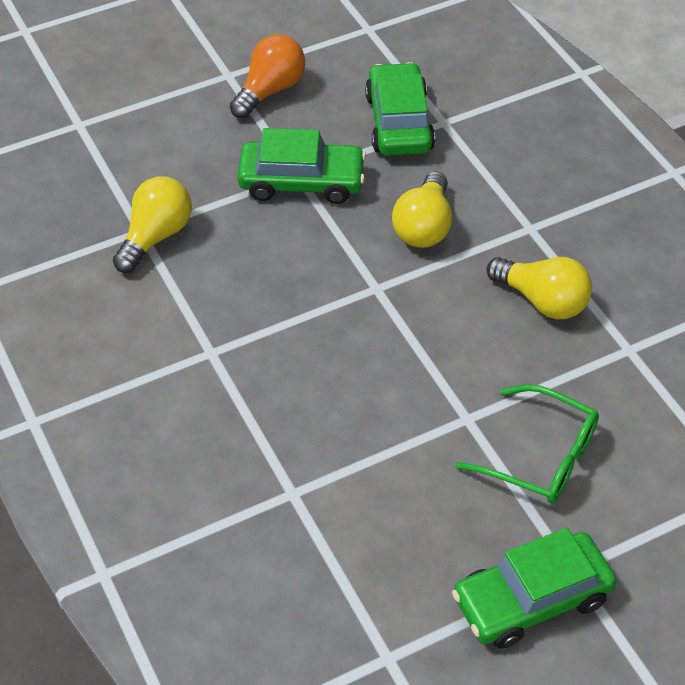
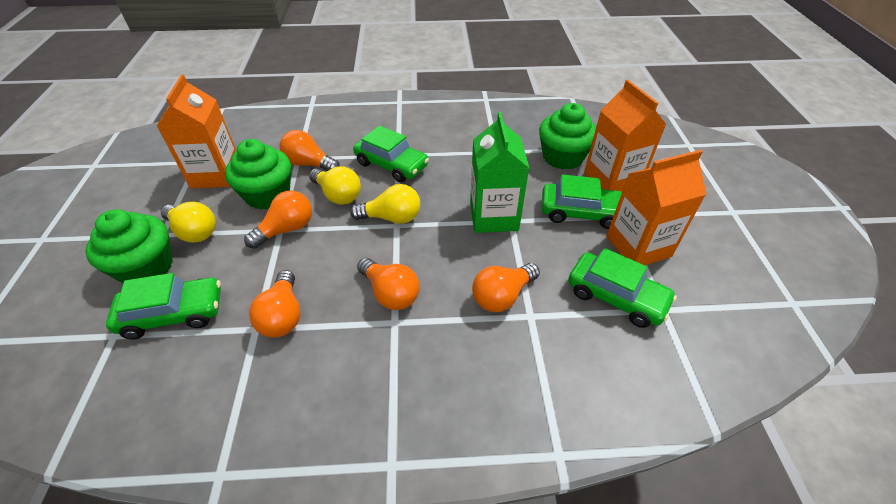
green car: 3 -> 4
green carton: 0 -> 1
green cupcake: 0 -> 3
green glasses: 1 -> 0
orange carton: 0 -> 3
orange light bulb: 1 -> 5

